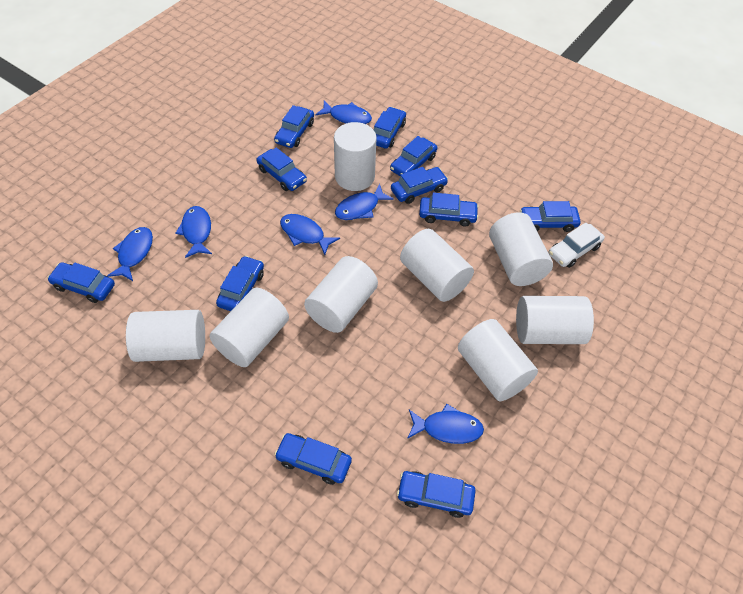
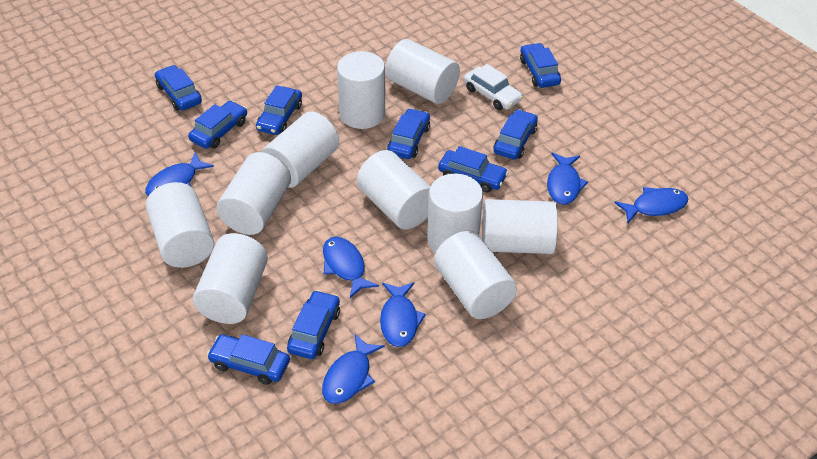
blue car: 11 -> 9
white cylinder: 8 -> 10

